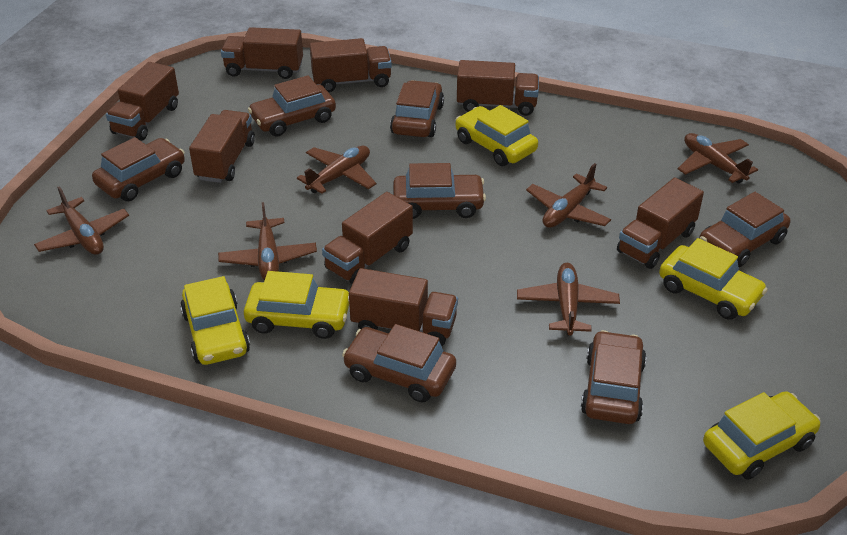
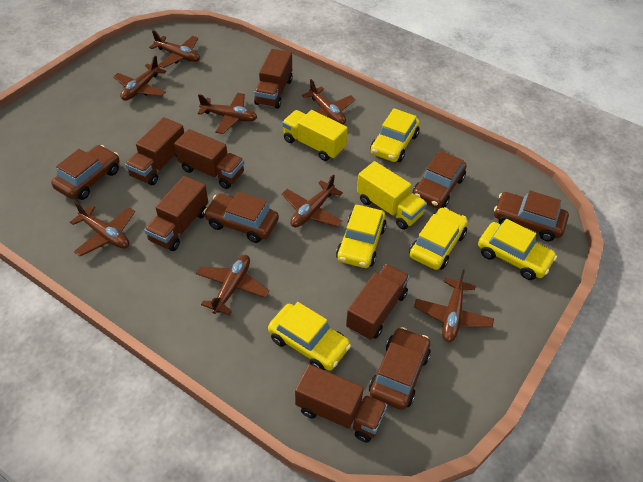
brown car: 7 -> 5
brown plane: 6 -> 8
brown truck: 8 -> 6
yellow truck: 0 -> 2

